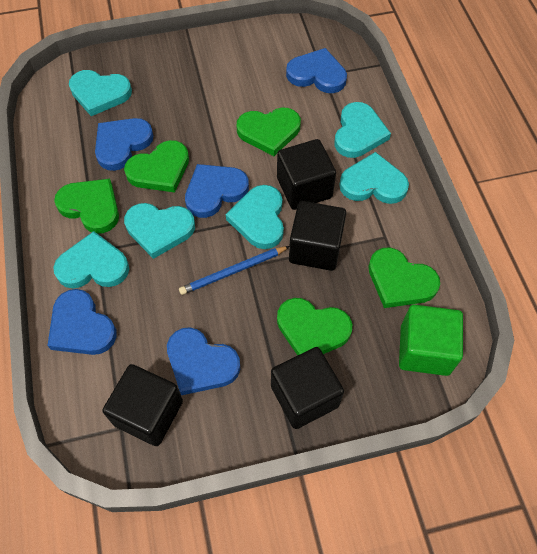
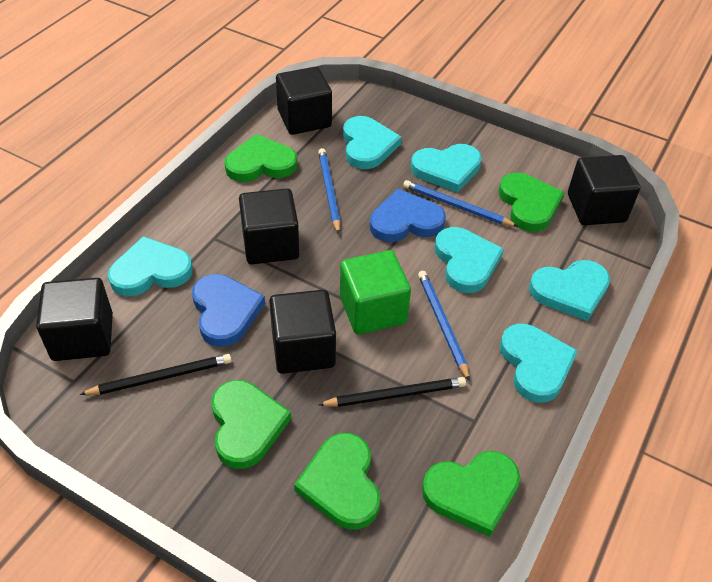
black cube: 4 -> 5
black pencil: 0 -> 2
blue heart: 5 -> 2
blue pencil: 1 -> 3

